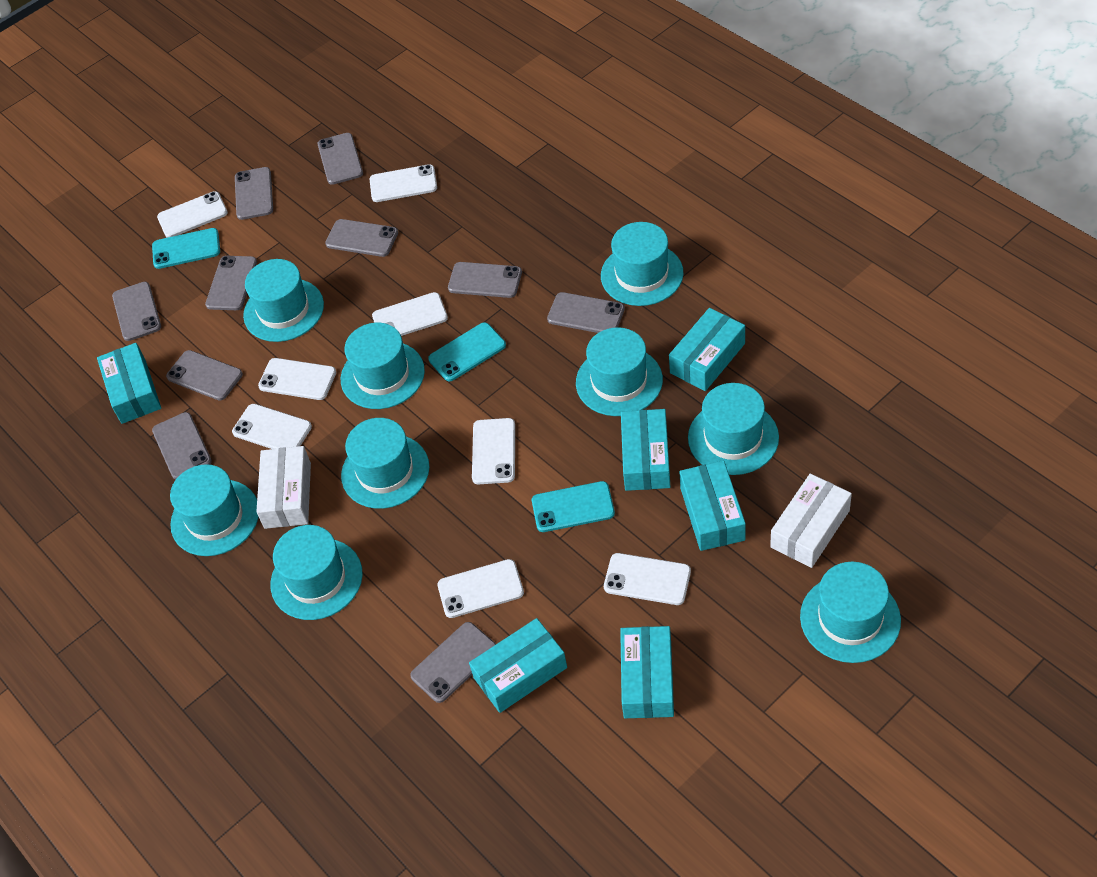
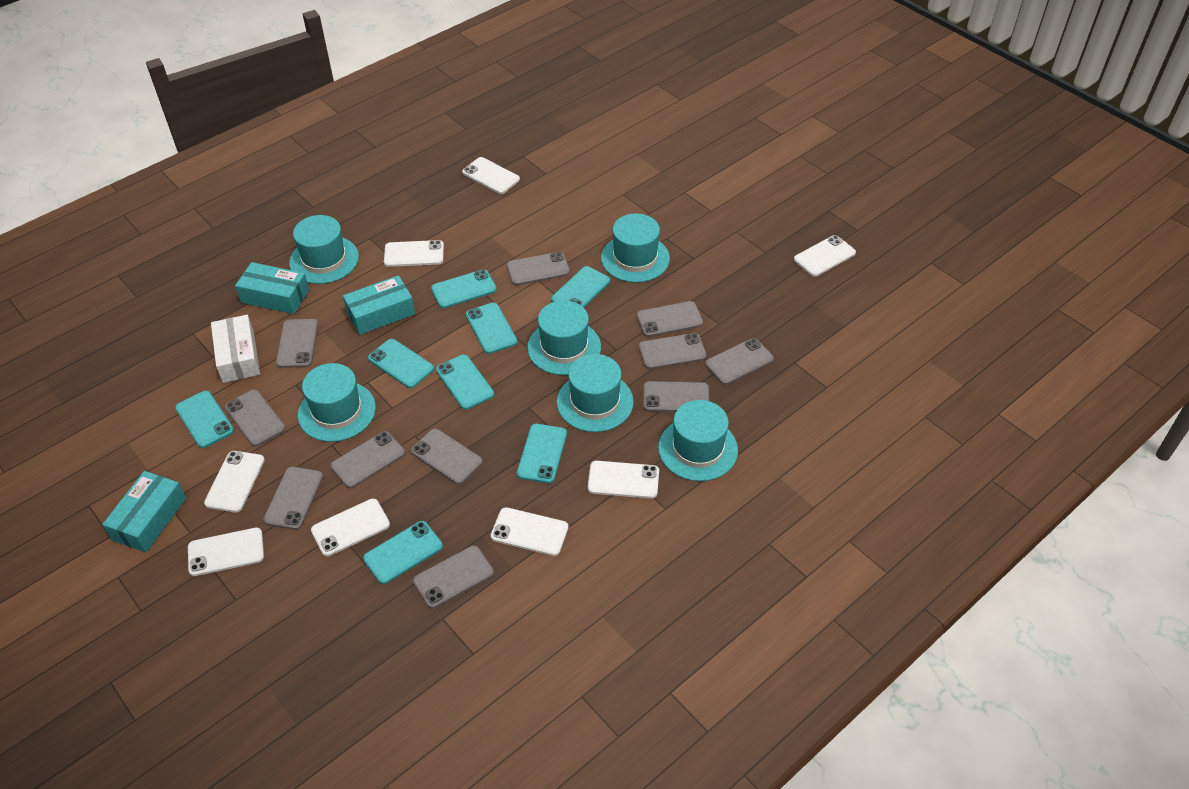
grey phone: 10 -> 11
turquoise box: 6 -> 3
turquoise hat: 9 -> 6
turquoise phone: 3 -> 8
white box: 2 -> 1

